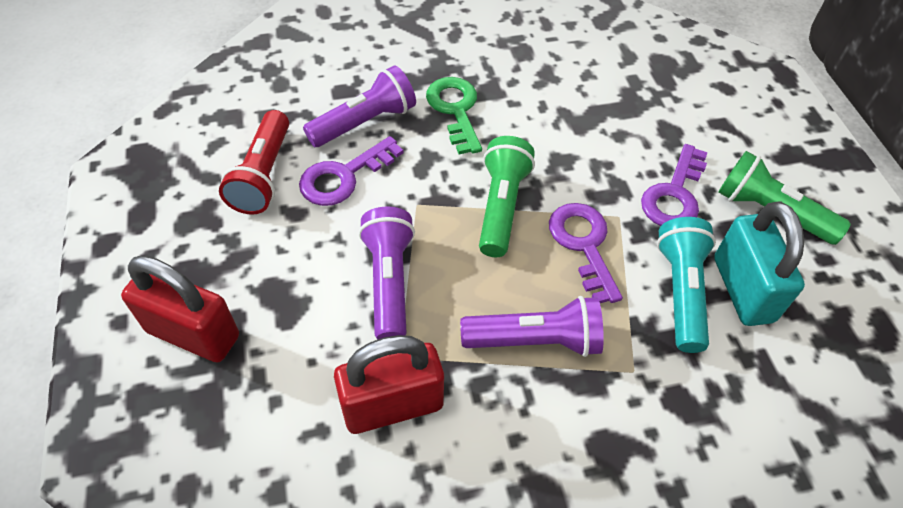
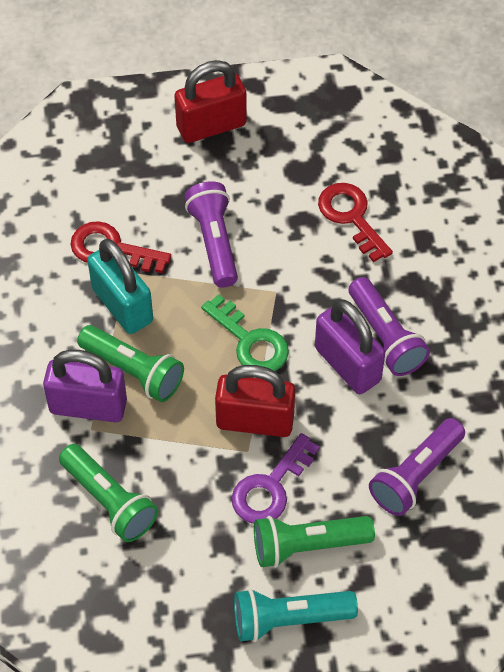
green flashlight: 2 -> 3
purple key: 3 -> 1
purple padlock: 0 -> 2
red flashlight: 1 -> 0
red key: 0 -> 2

